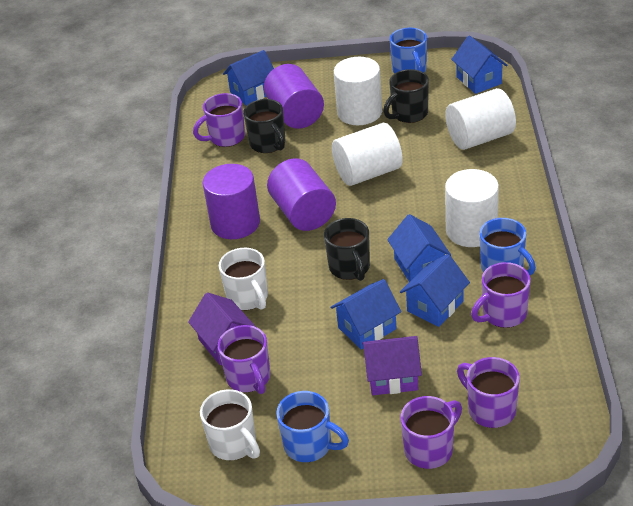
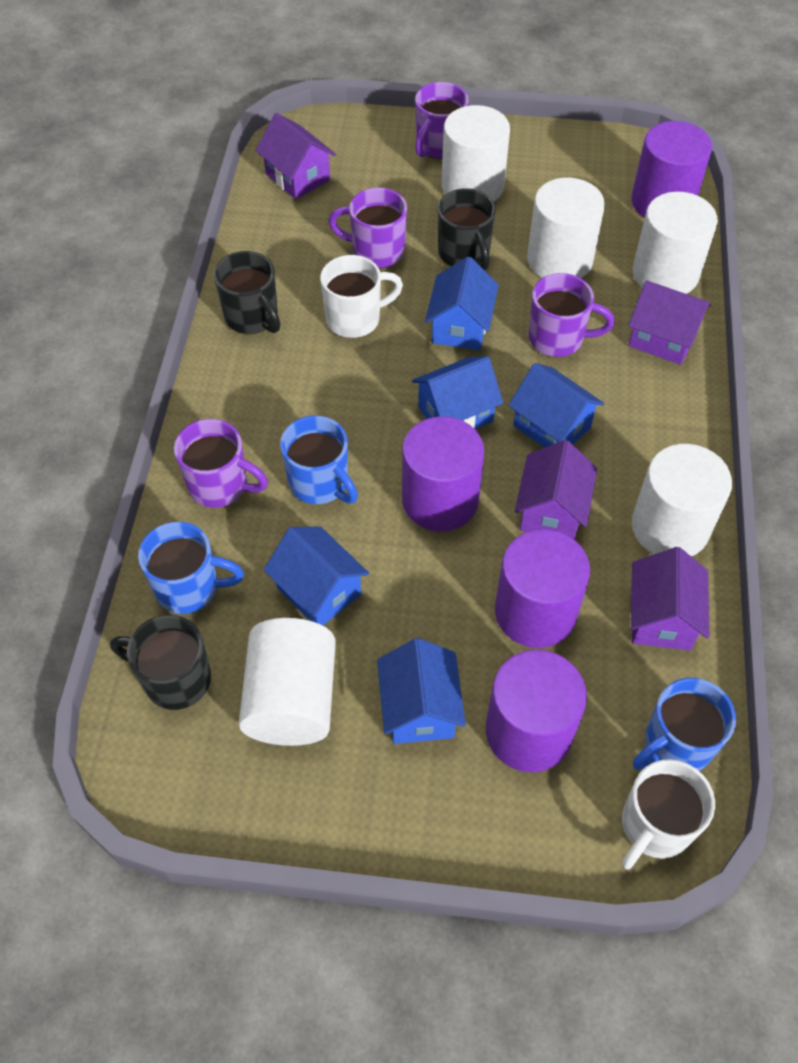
purple cylinder: 3 -> 4
purple house: 2 -> 4
purple mug: 5 -> 4
white cylinder: 4 -> 5

